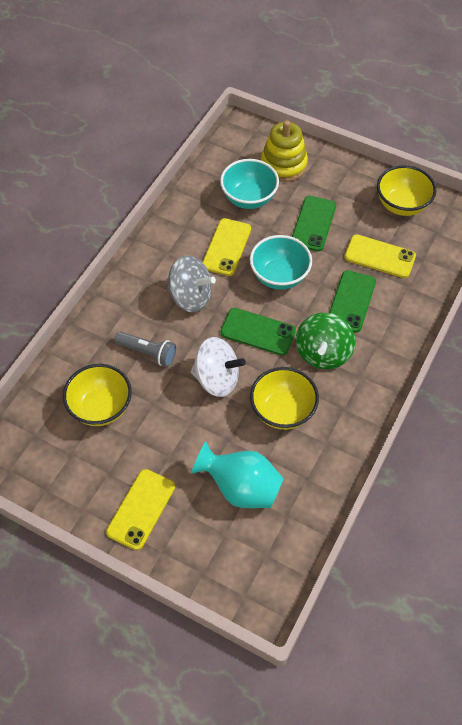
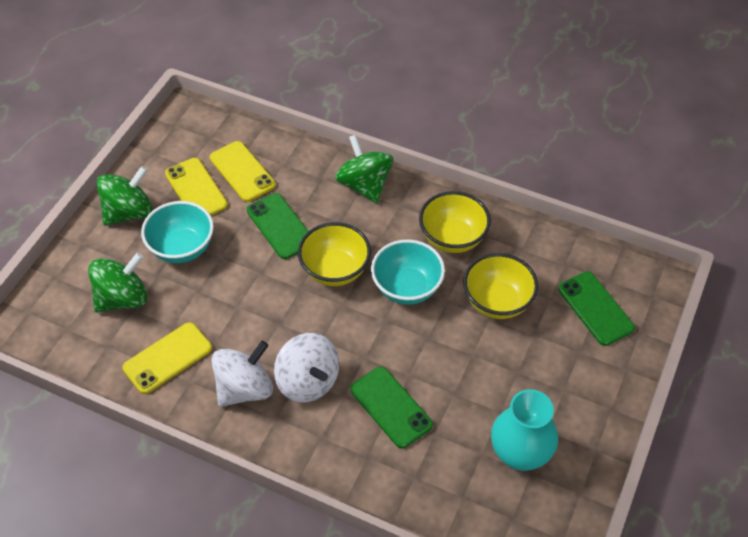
green spinning top: 1 -> 3
grey flashlight: 1 -> 0
grey spinning top: 1 -> 0
white spinning top: 1 -> 2
yellow stacking toy: 1 -> 0

